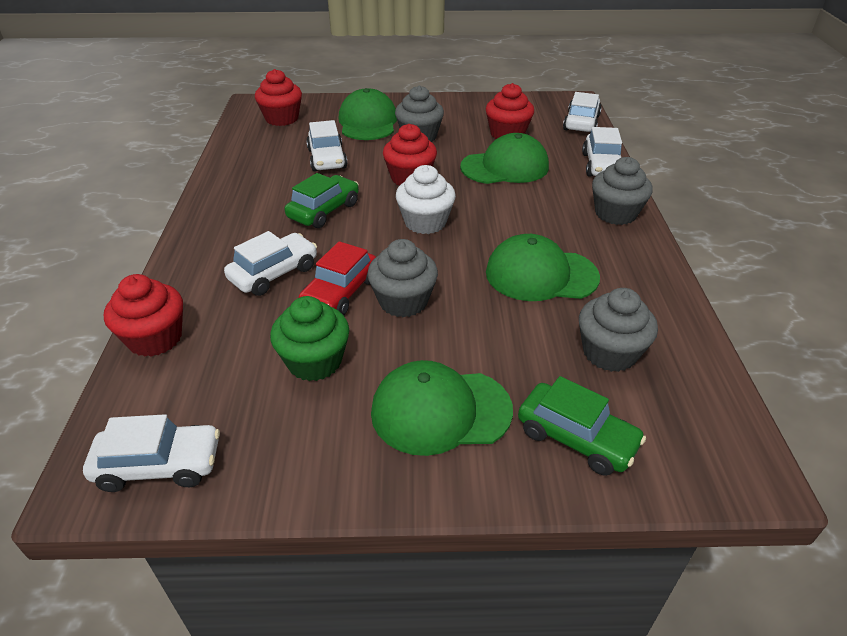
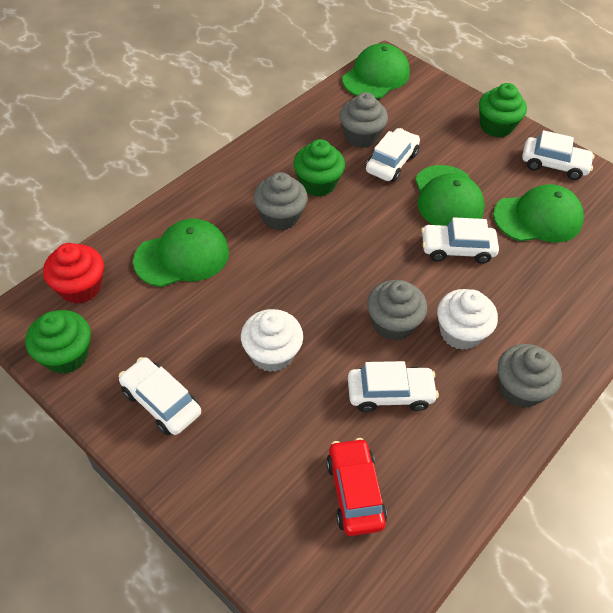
green car: 2 -> 0
green cupcake: 1 -> 3
red cupcake: 4 -> 1
white cupcake: 1 -> 2

